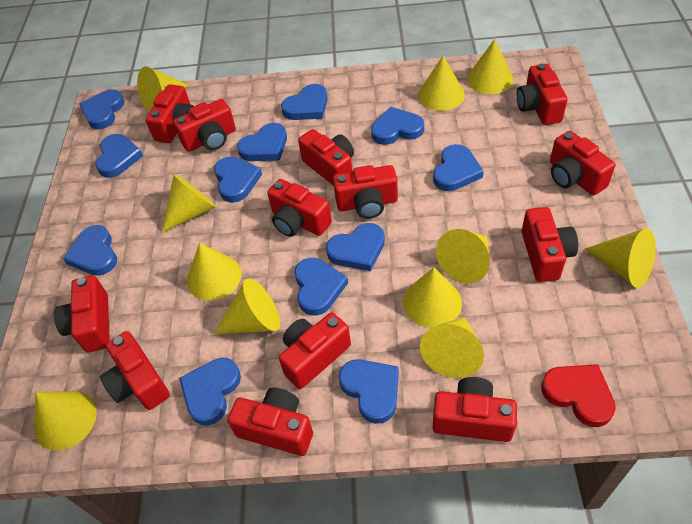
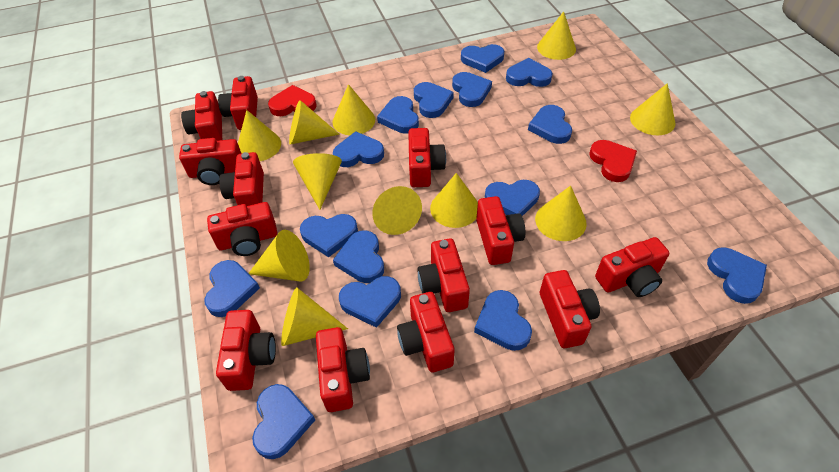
blue heart: 12 -> 15
red heart: 1 -> 2

